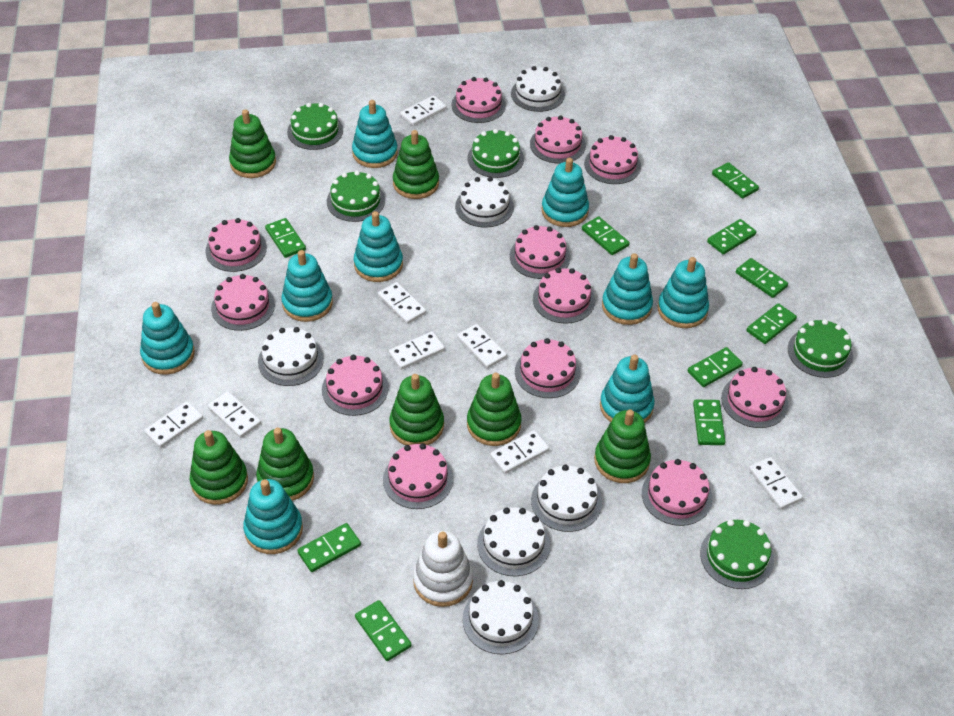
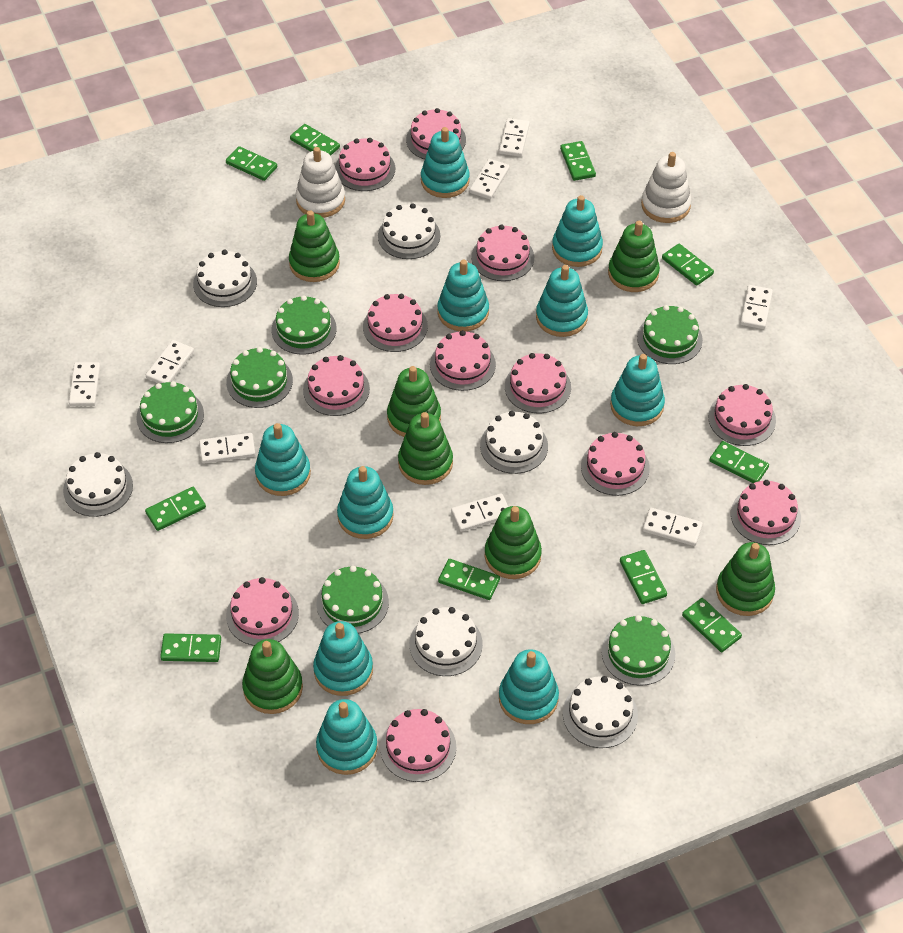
green cake: 5 -> 6
turquoise stacking toy: 9 -> 10
white stacking toy: 1 -> 2

